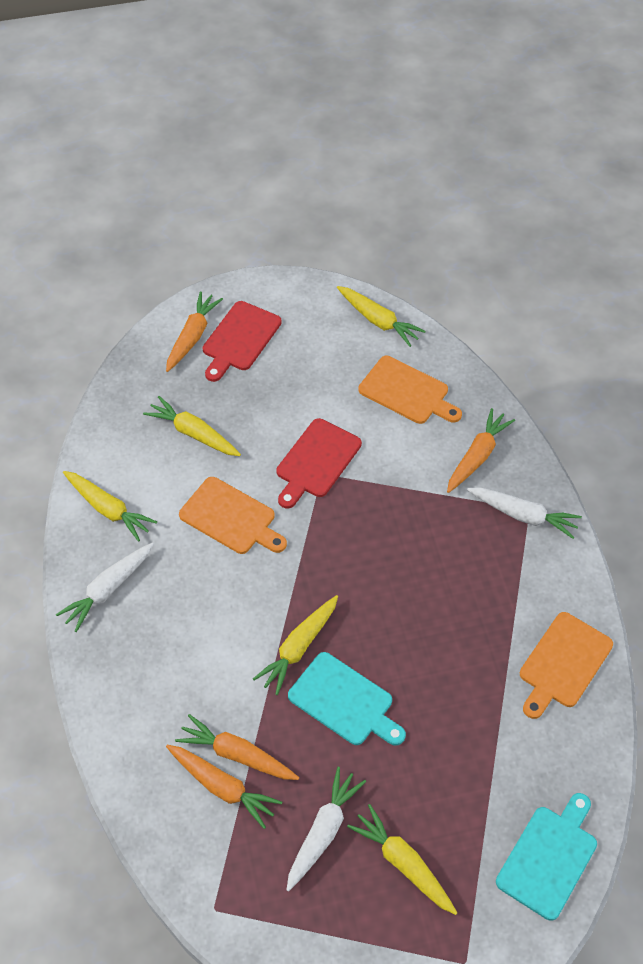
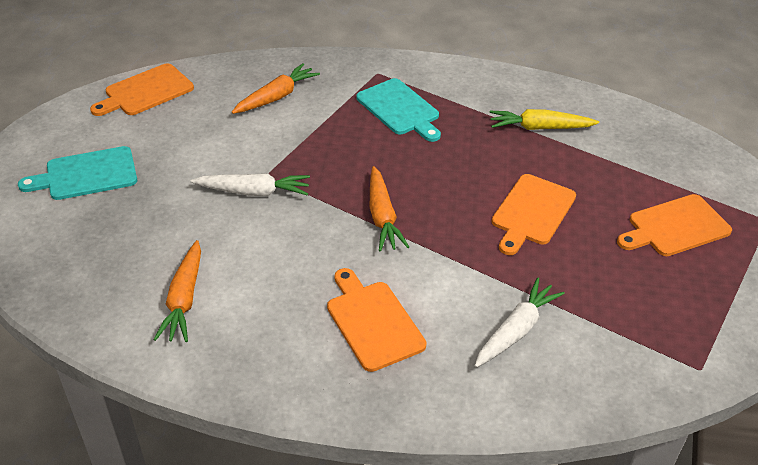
orange carrot: 4 -> 3
orange cutting board: 3 -> 4
red cutting board: 2 -> 0
white carrot: 3 -> 2
yellow carrot: 5 -> 1

